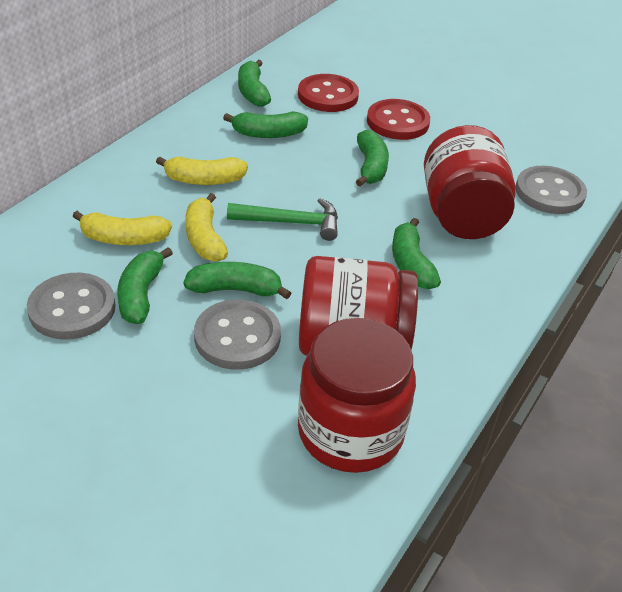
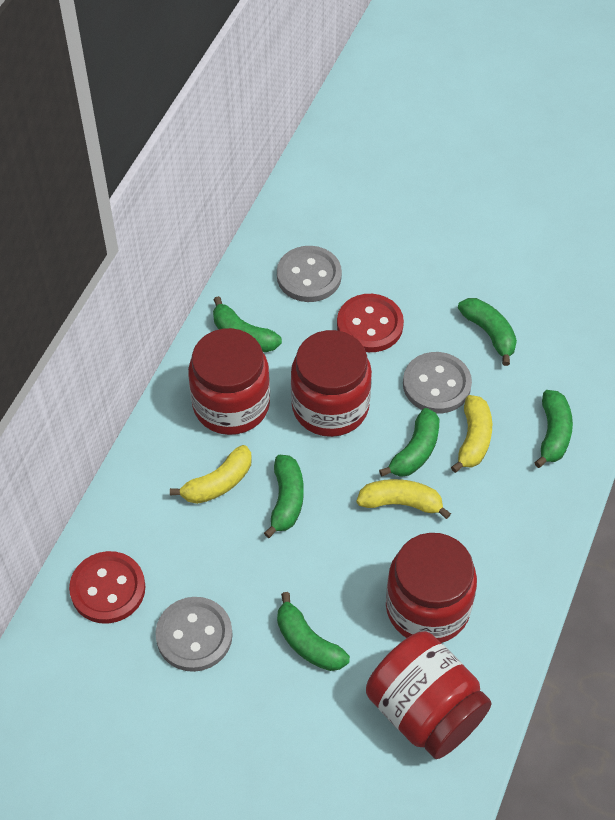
green hammer: 1 -> 0
red jar: 3 -> 4

